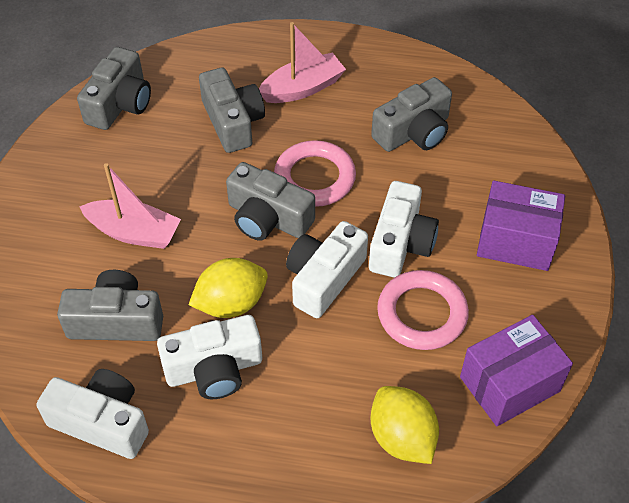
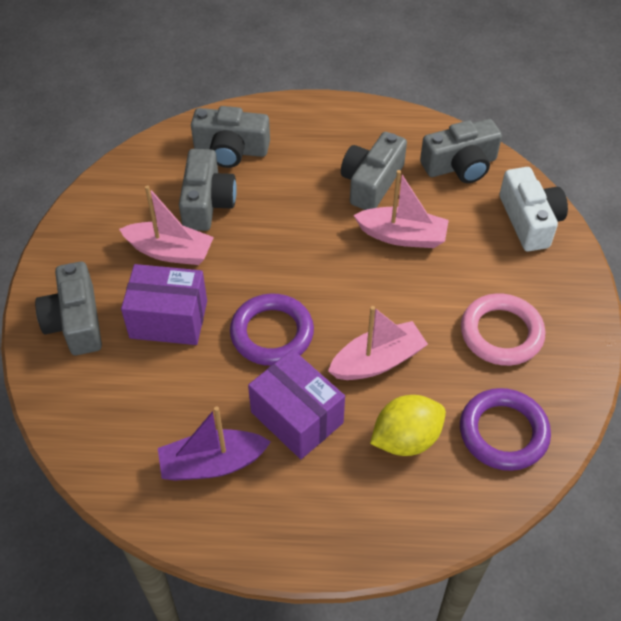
pink boat: 2 -> 3
pink ring: 2 -> 1
purple boat: 0 -> 1
purple ring: 0 -> 2
white camera: 4 -> 1
yellow lemon: 2 -> 1

